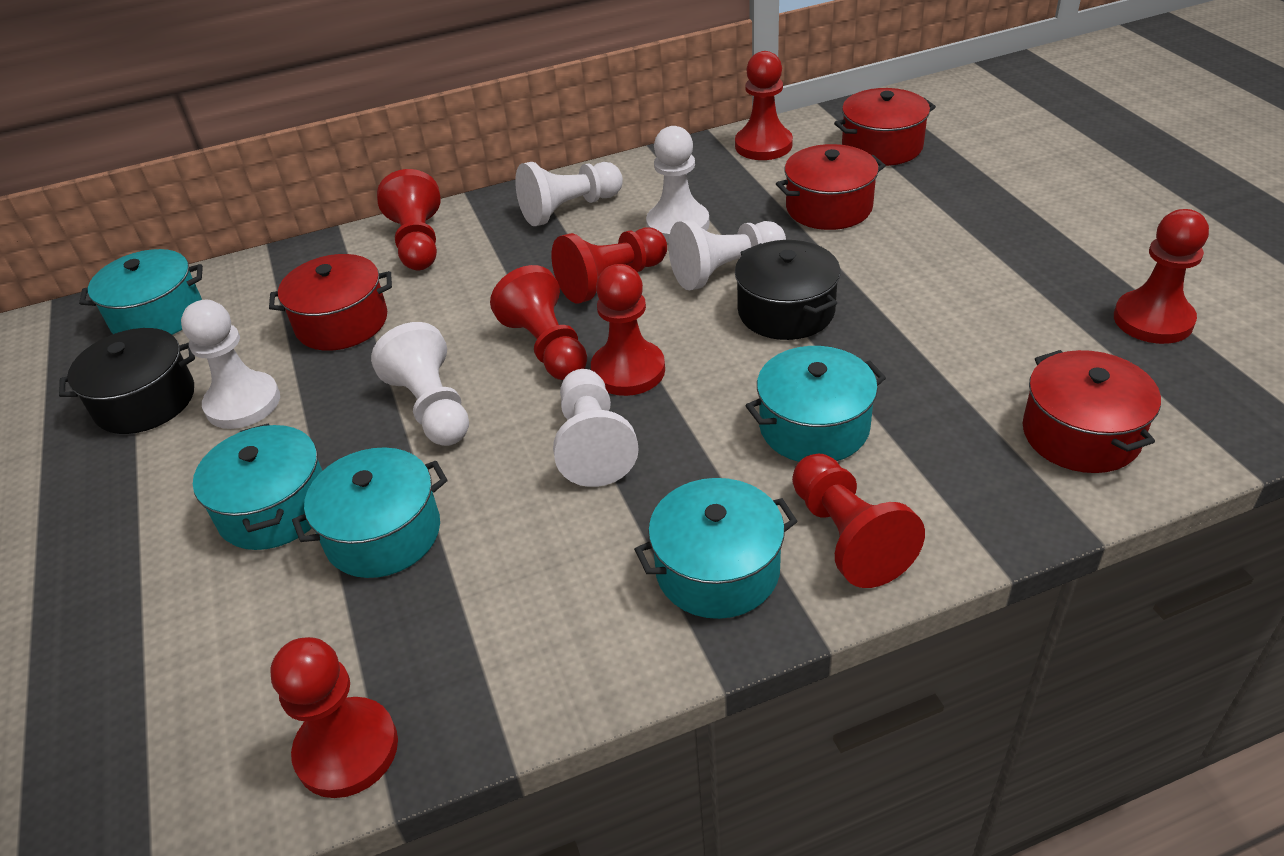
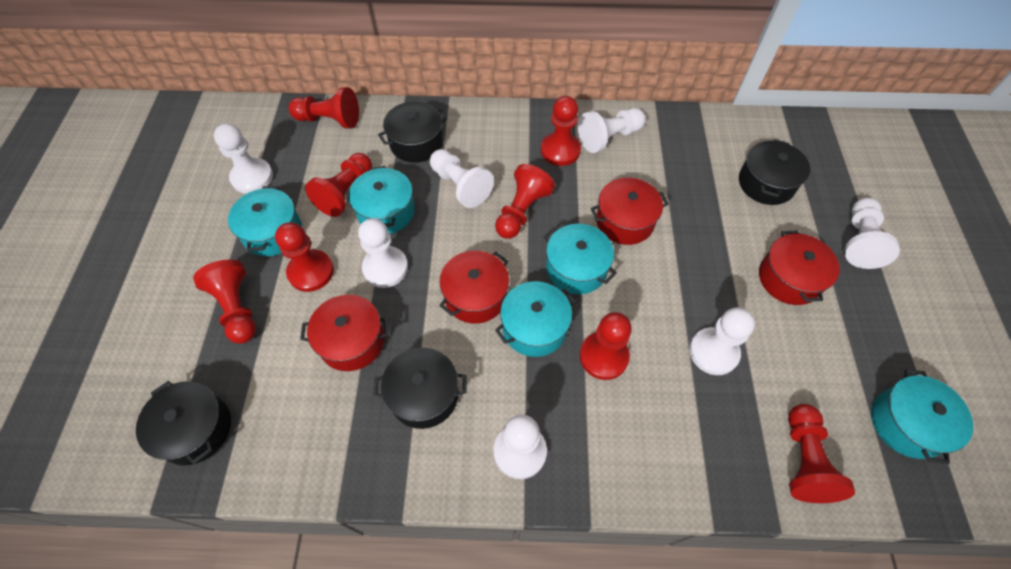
black pot: 2 -> 4
white pawn: 6 -> 7

